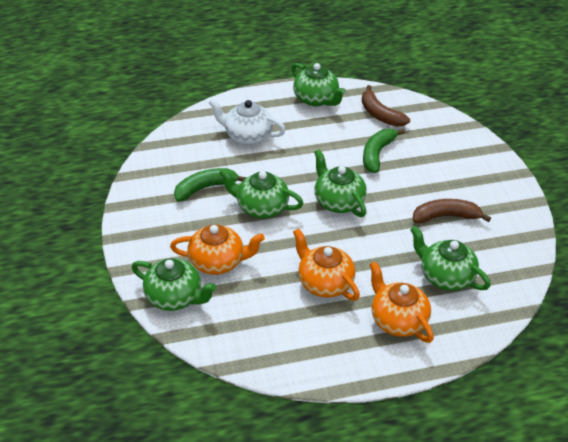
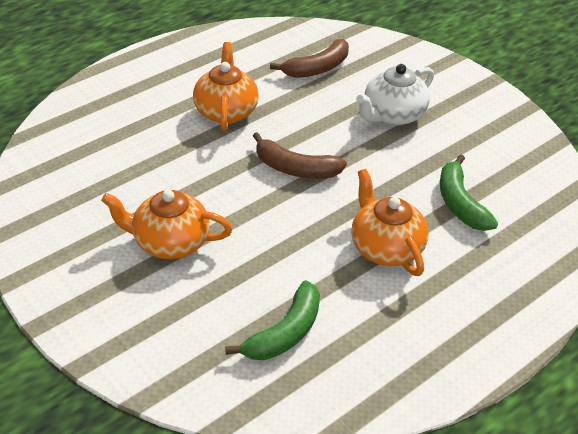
green teapot: 5 -> 0

